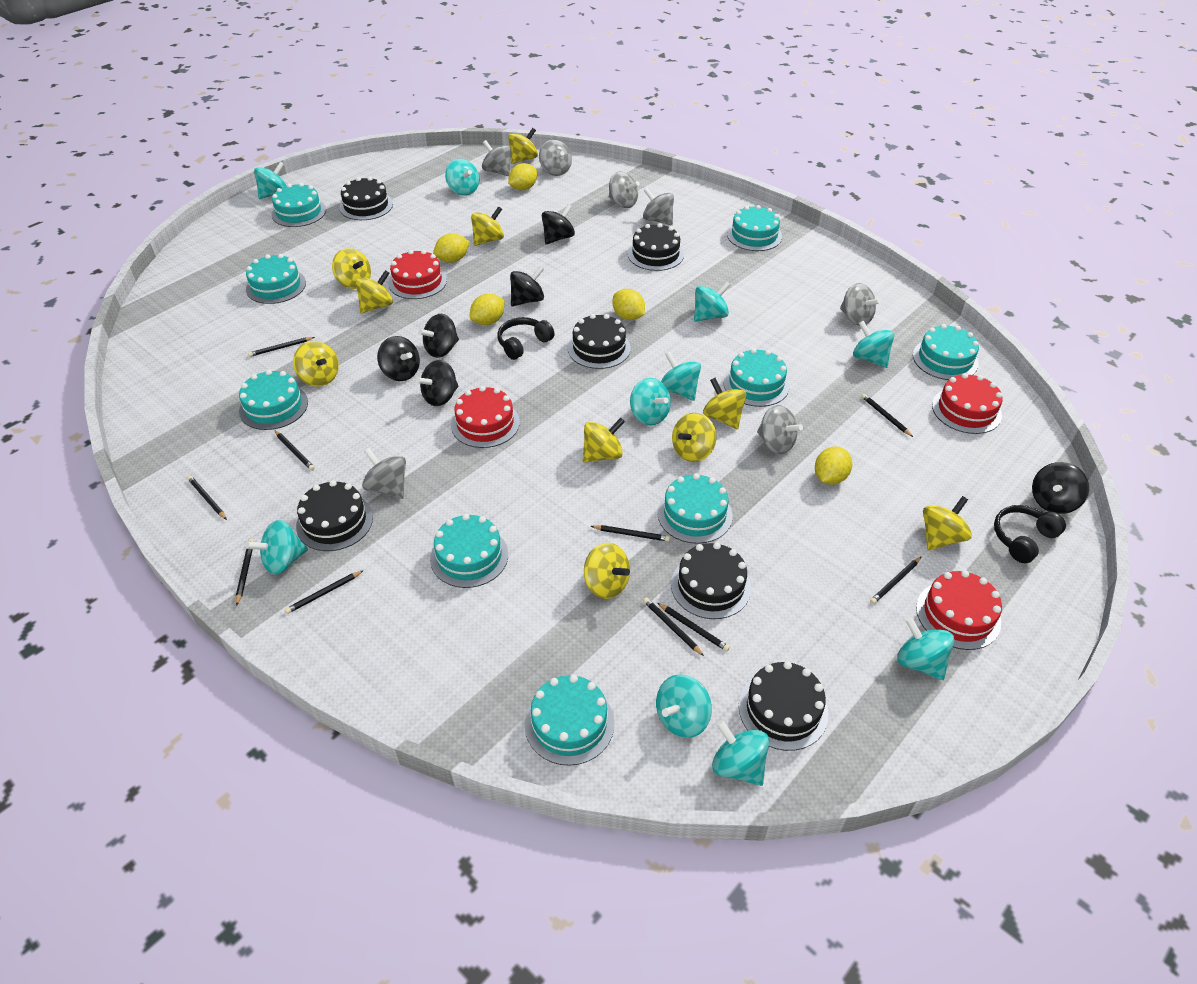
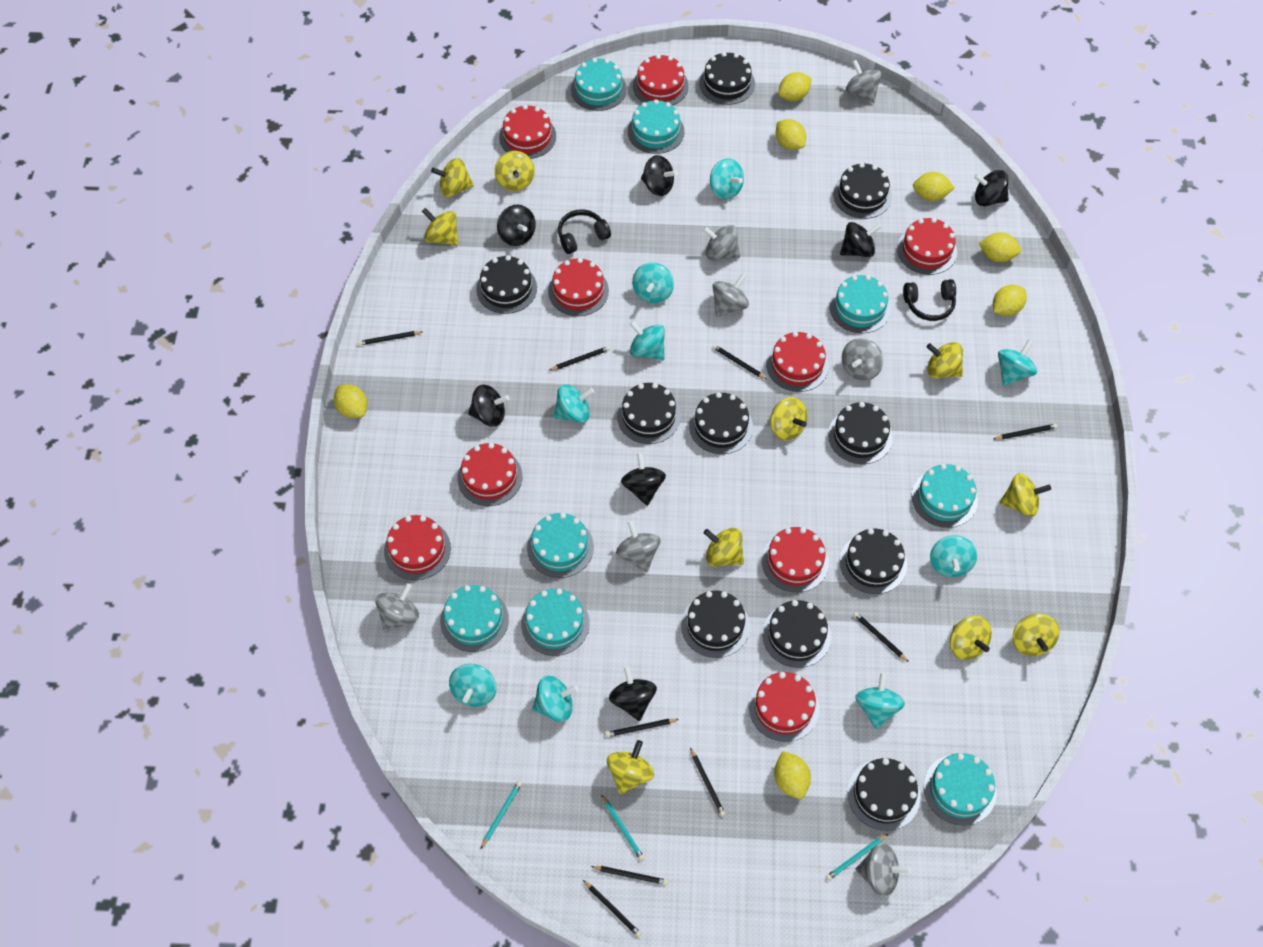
black cake: 6 -> 10
black pencil: 10 -> 9
black spinning top: 6 -> 7
red cake: 4 -> 9
turquoise cake: 9 -> 8
turquoise pencil: 0 -> 3
turquoise spinning top: 10 -> 9
yellow lemon: 5 -> 7

